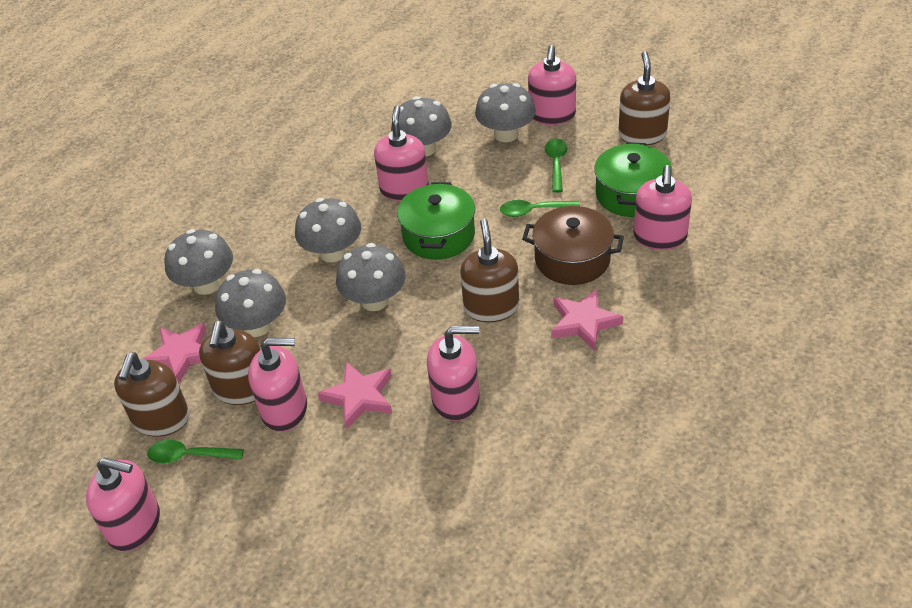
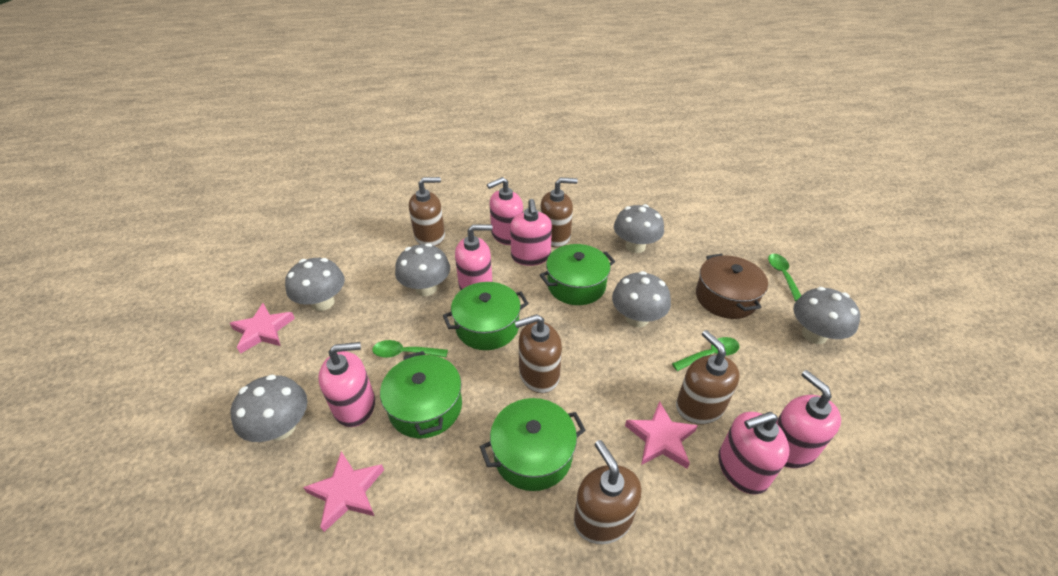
brown soap dispenser: 4 -> 5
green pot: 2 -> 4

